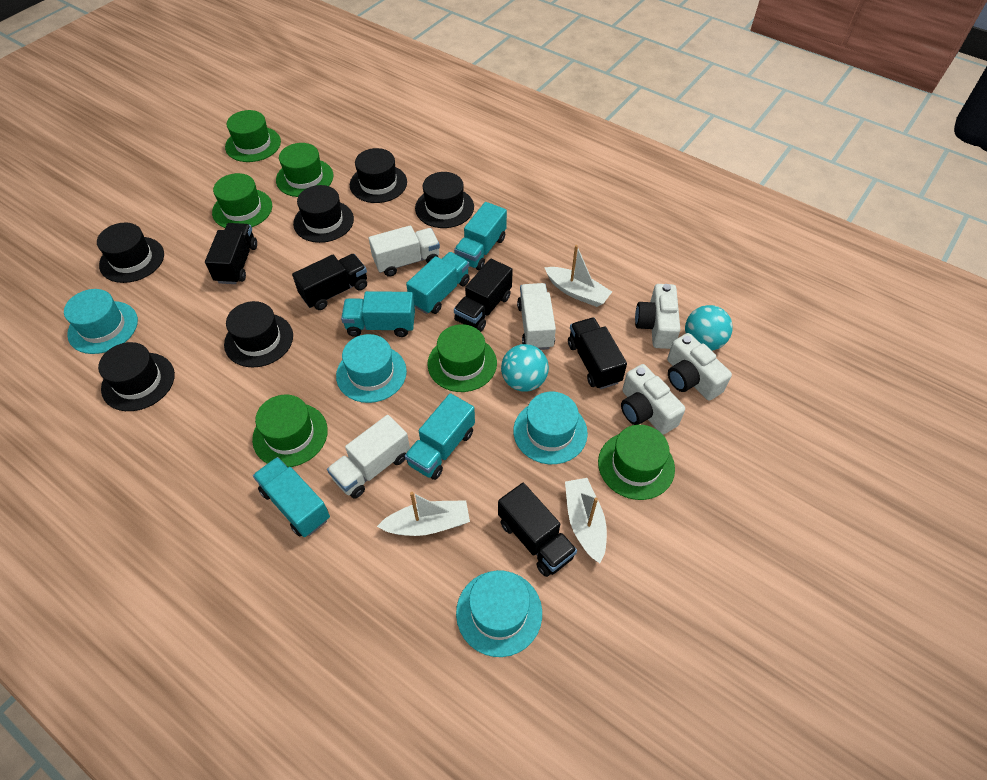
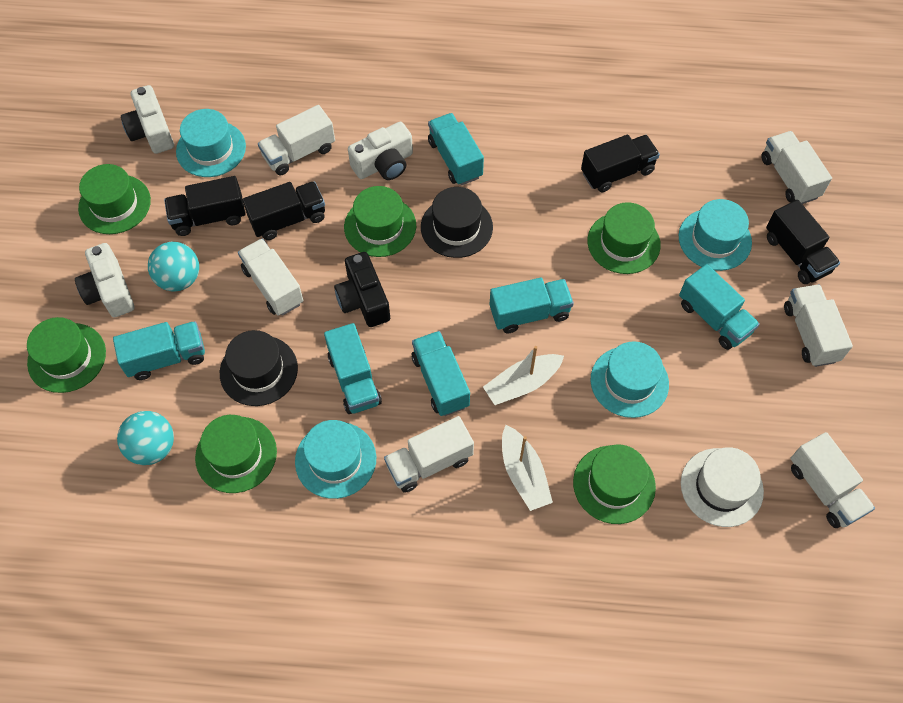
black camera: 0 -> 1
black hat: 6 -> 2
black truck: 5 -> 4
turquoise truck: 5 -> 6
white boat: 3 -> 2
white hat: 0 -> 1
white truck: 3 -> 6

